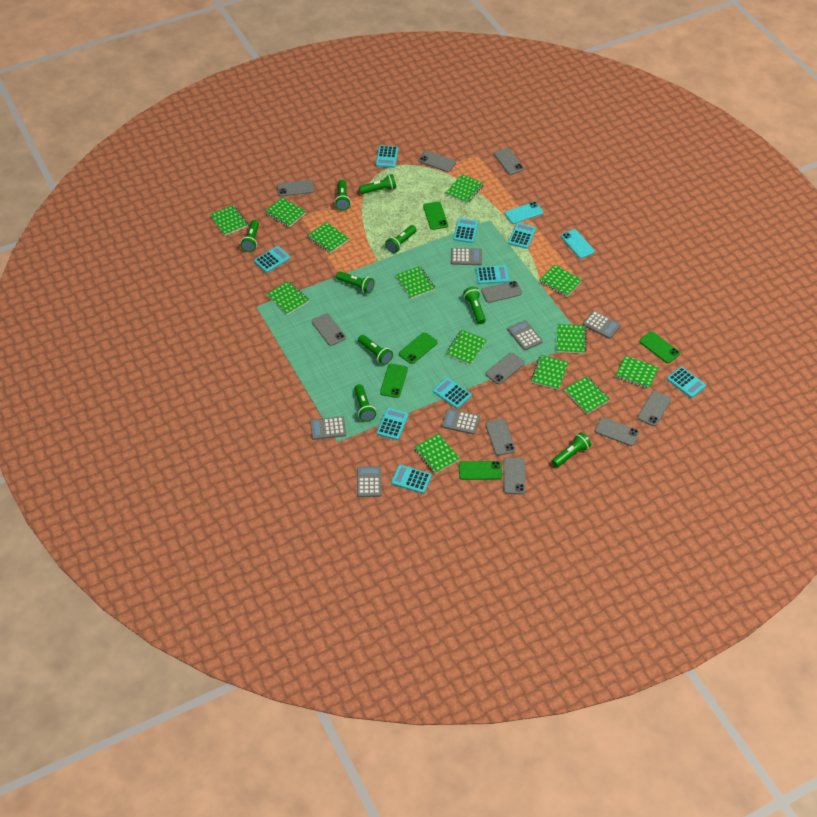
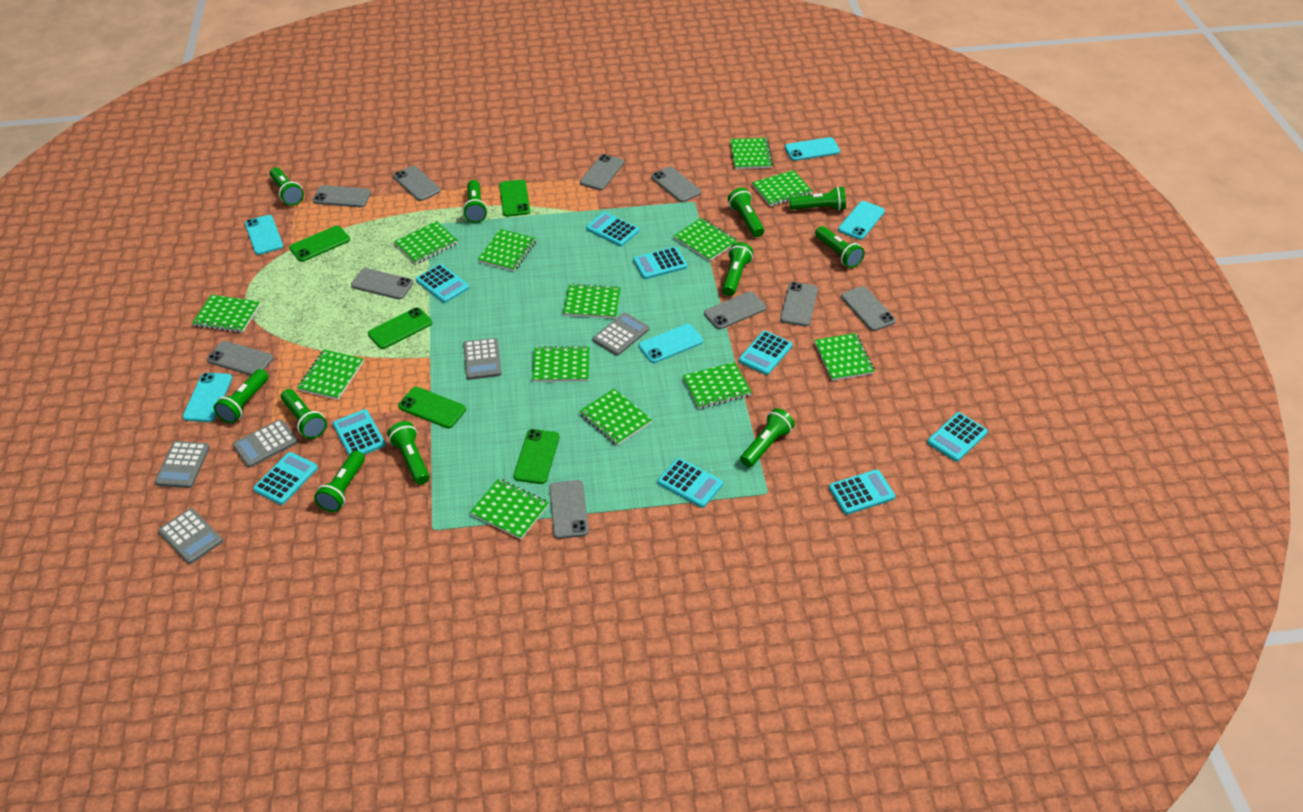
green flashlight: 9 -> 11
grey calculator: 6 -> 5
turquoise phone: 2 -> 5

